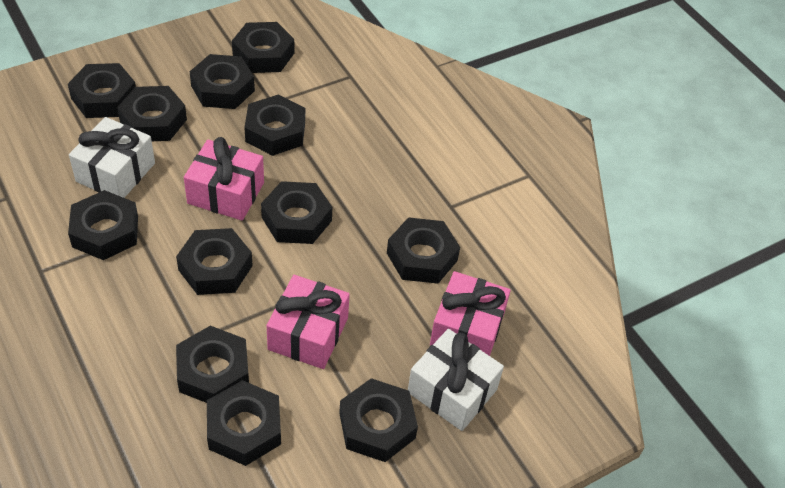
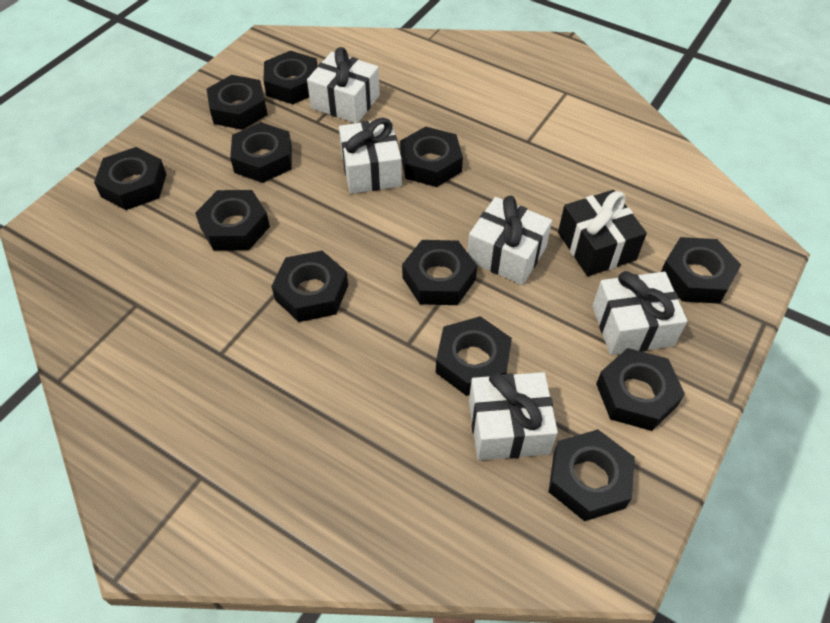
black gift: 0 -> 1
pink gift: 3 -> 0
white gift: 2 -> 5

